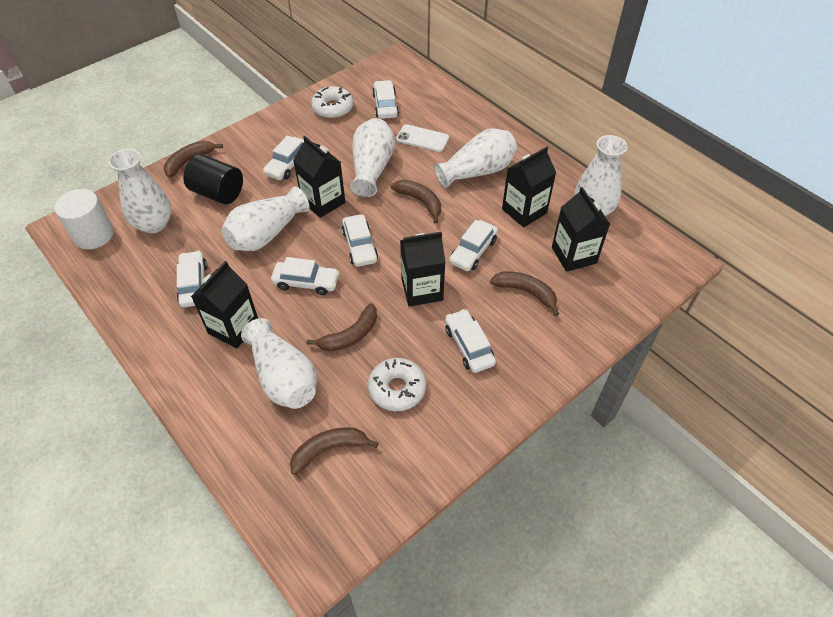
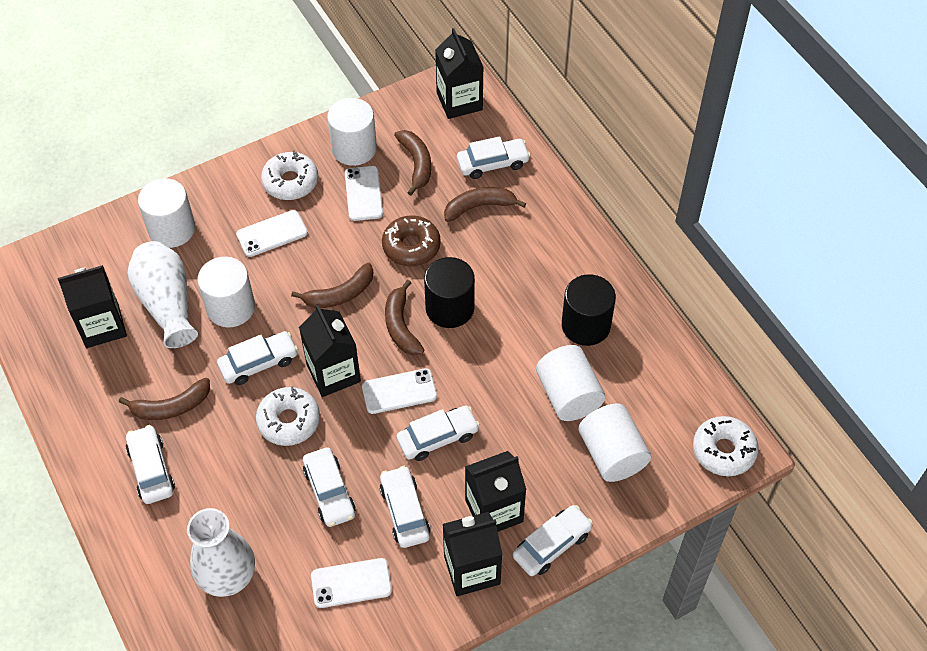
black cylinder: 1 -> 2
brown donut: 0 -> 1
white cylinder: 1 -> 5
white donut: 2 -> 3
white phone: 1 -> 4
white vase: 6 -> 2

